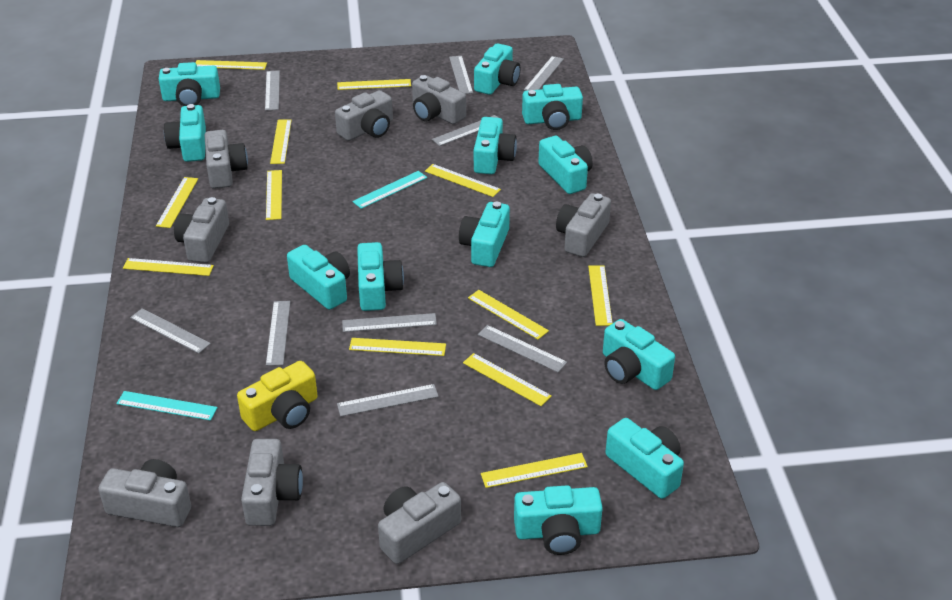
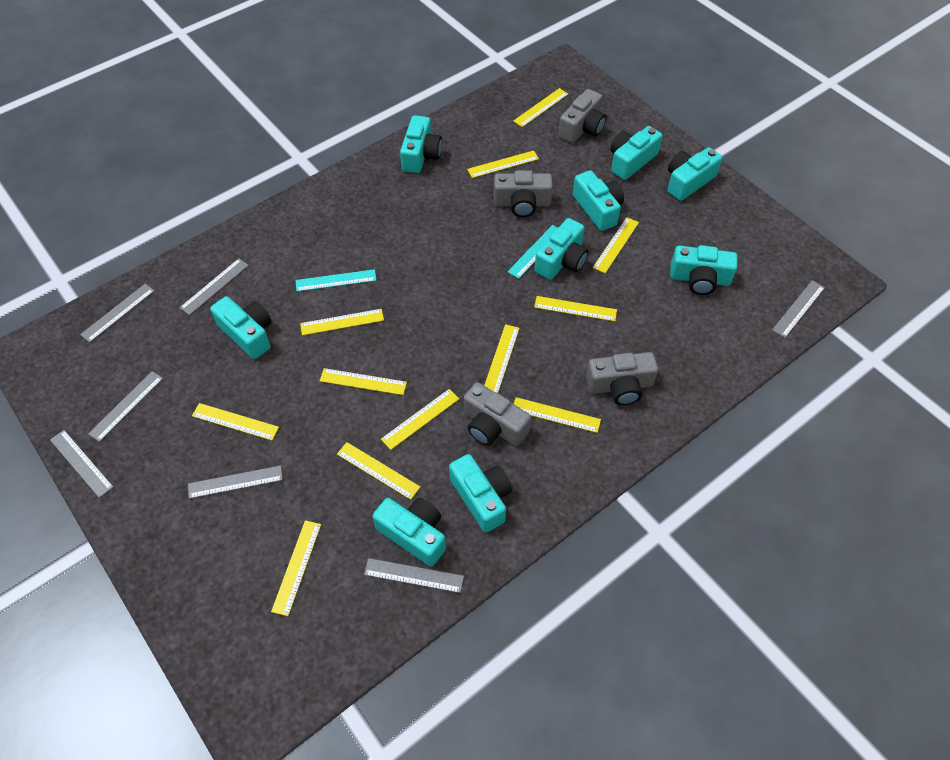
grey camera: 8 -> 4
grey ruler: 9 -> 7
turquoise camera: 12 -> 9
yellow camera: 1 -> 0

